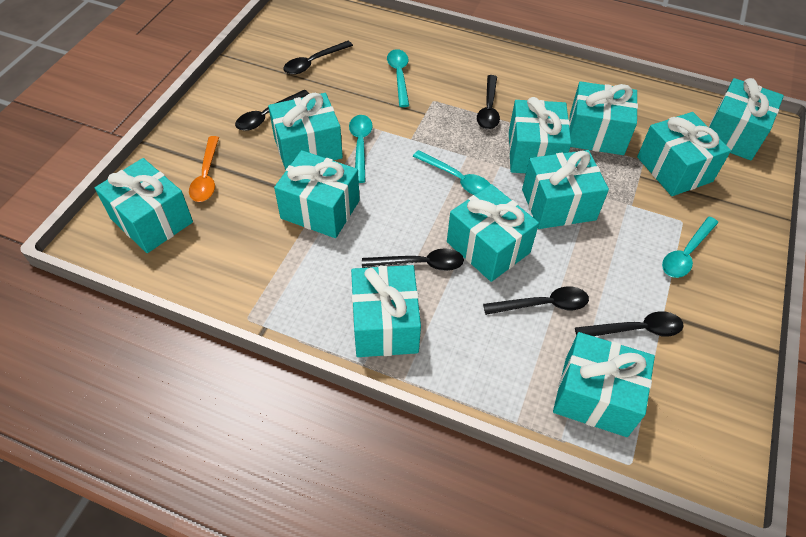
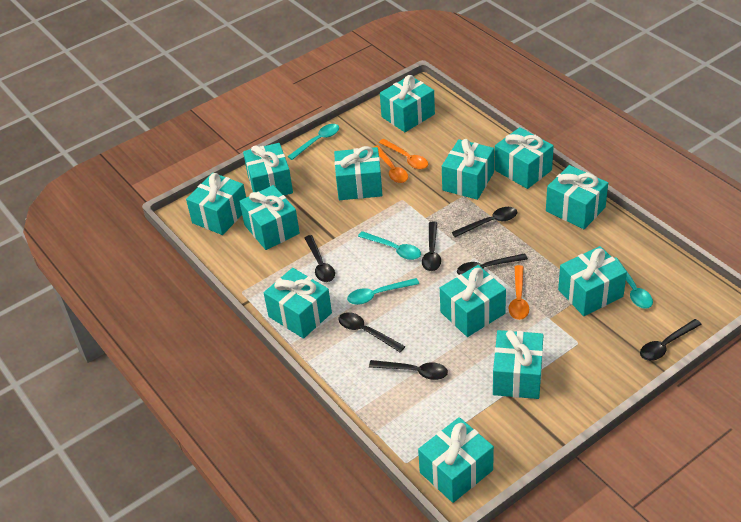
black spoon: 6 -> 7
orange spoon: 1 -> 3
turquoise gift: 11 -> 13

